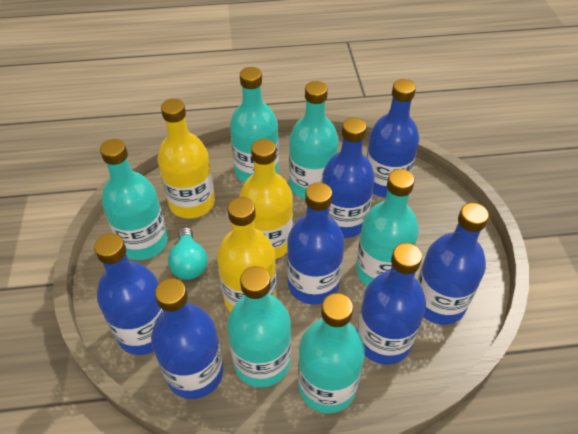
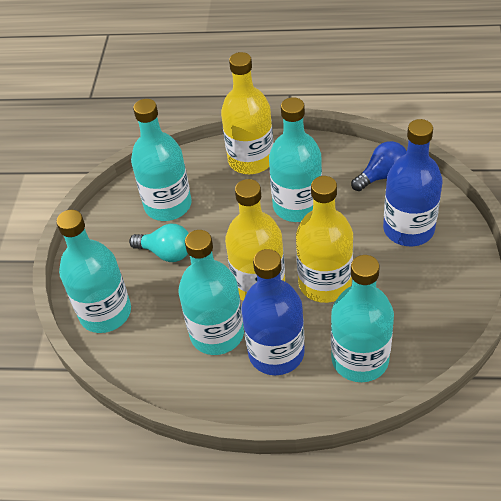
blue bottle: 7 -> 2
blue light bulb: 0 -> 1
turquoise bottle: 6 -> 5

